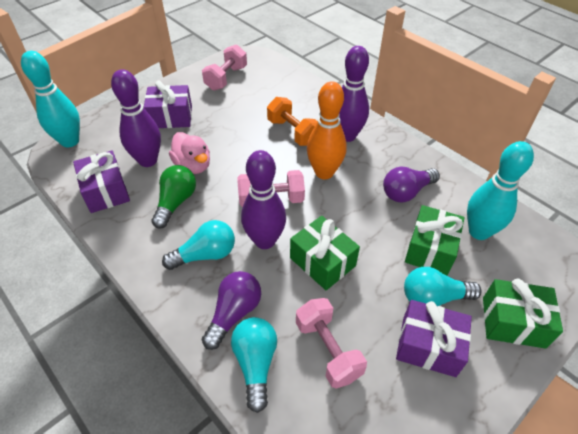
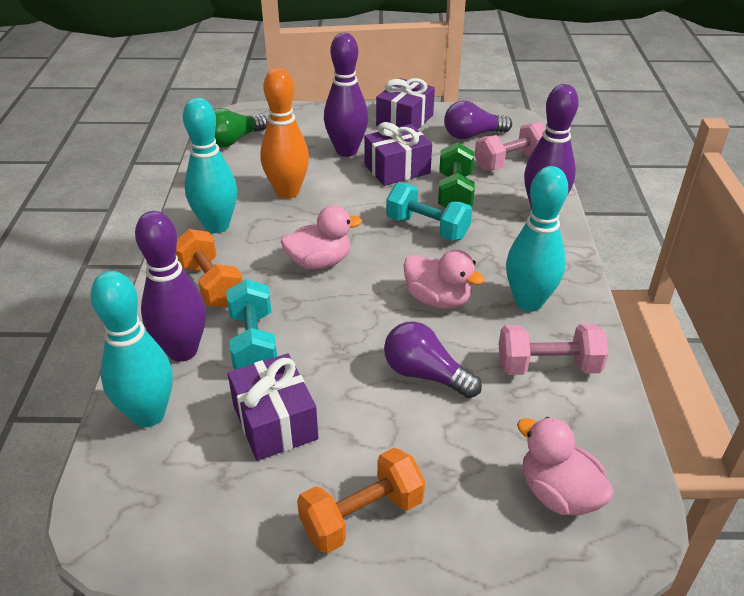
green dumbbell: 0 -> 1
green gift: 3 -> 0
orange dumbbell: 1 -> 2
pink duck: 1 -> 3
pink dumbbell: 3 -> 2
turquoise bowling pin: 2 -> 3
turquoise dumbbell: 0 -> 2
turquoise light bulb: 3 -> 0

